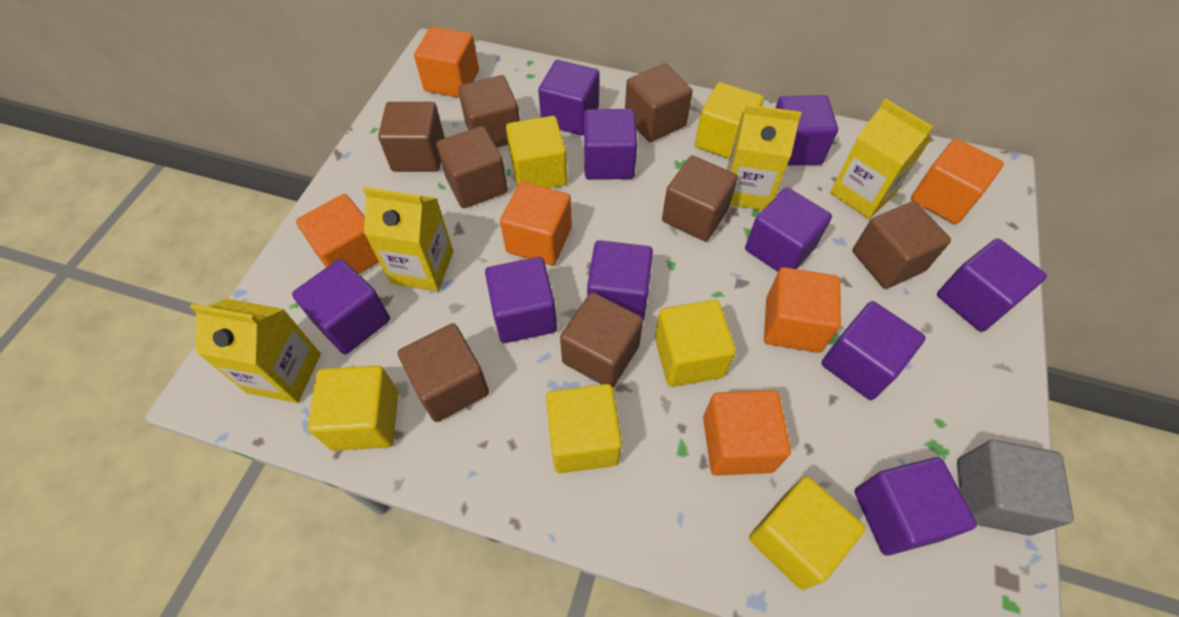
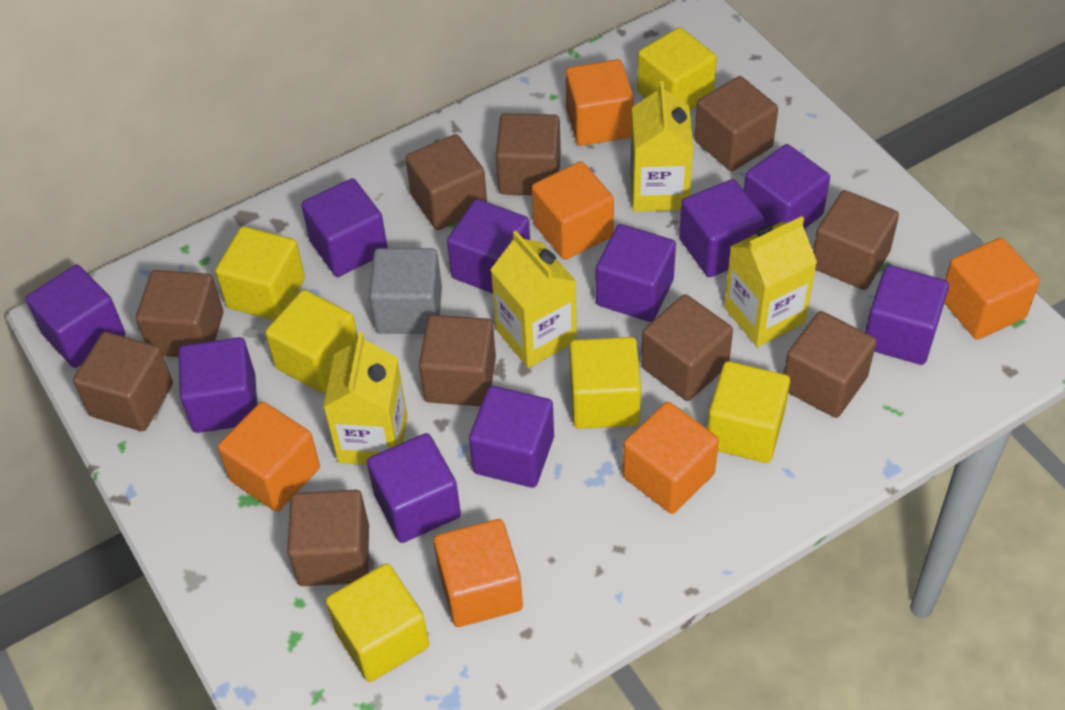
brown cube: 8 -> 10

